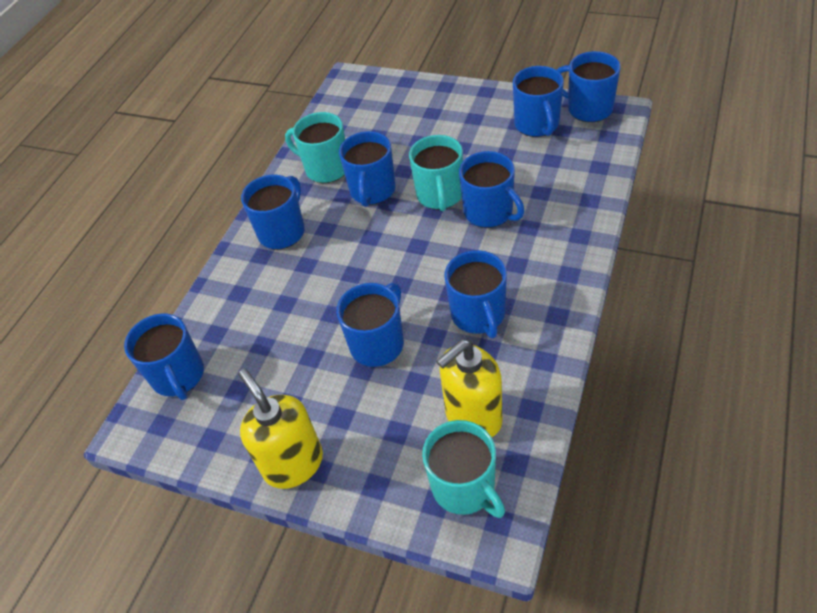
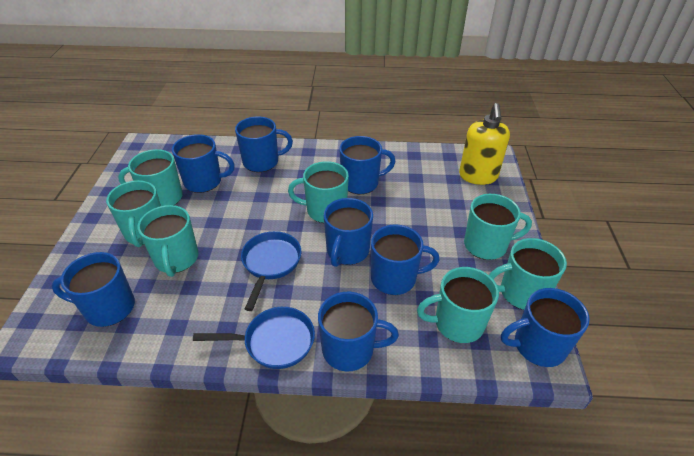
blue pan: 0 -> 2
turquoise mug: 3 -> 7
yellow soap dispenser: 2 -> 1

